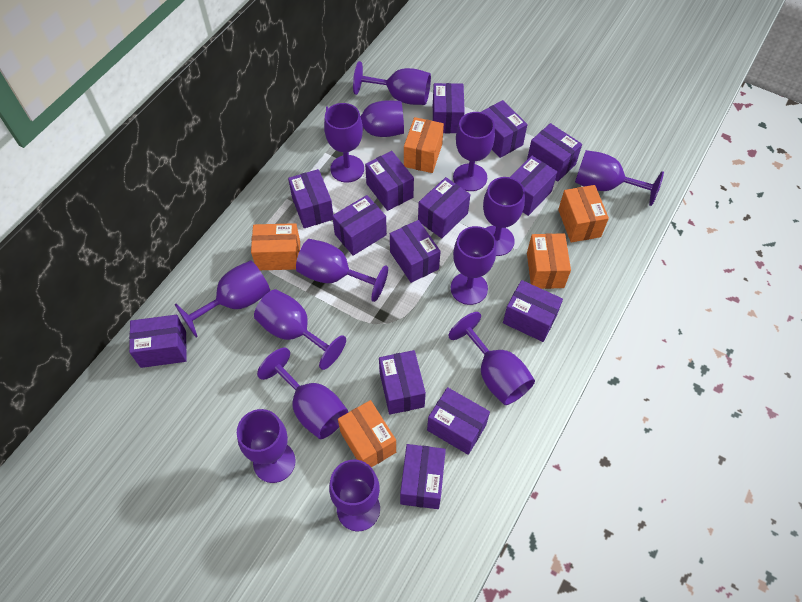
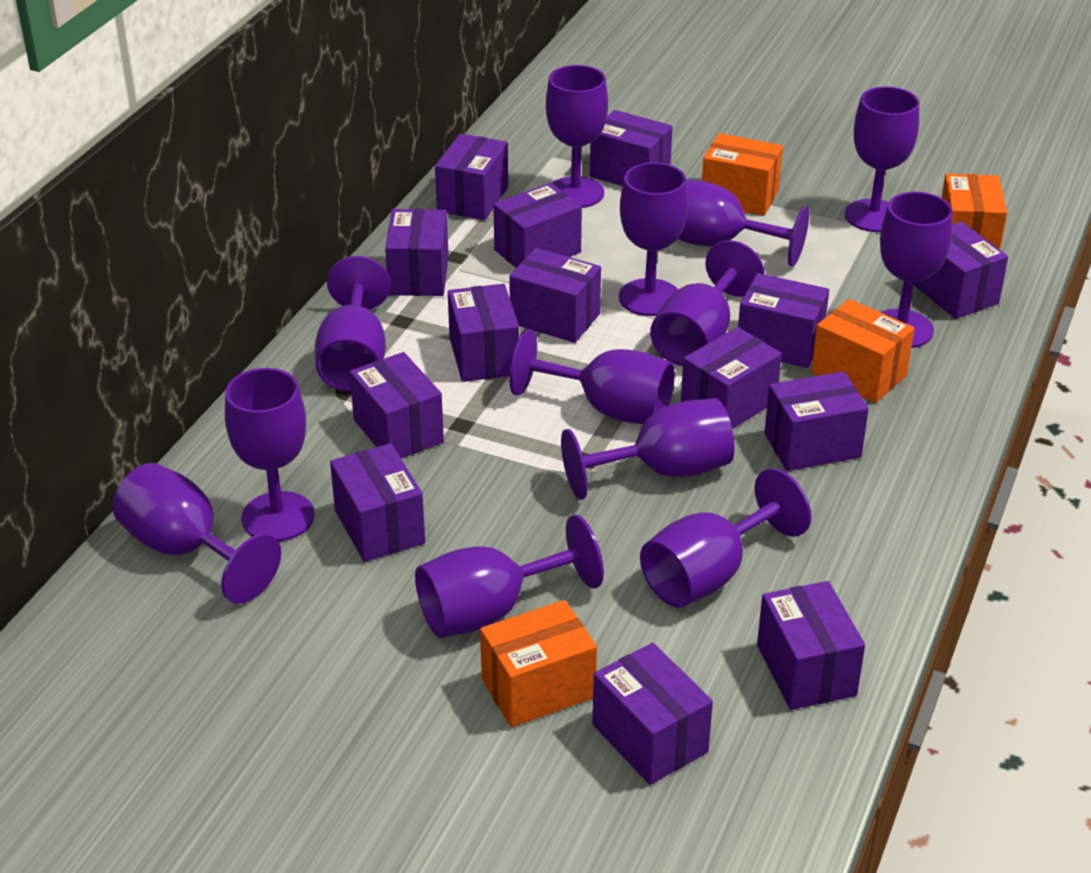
orange box: 5 -> 4
purple goblet: 14 -> 13

